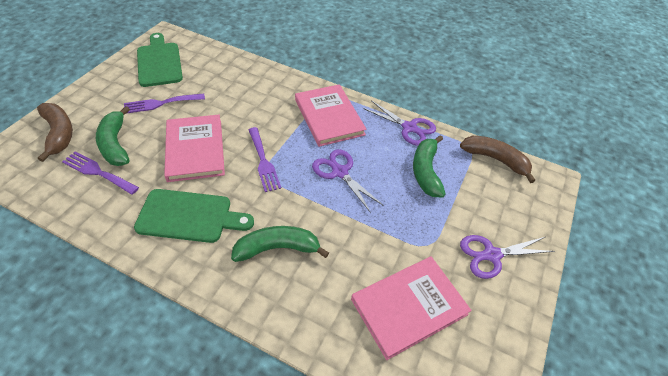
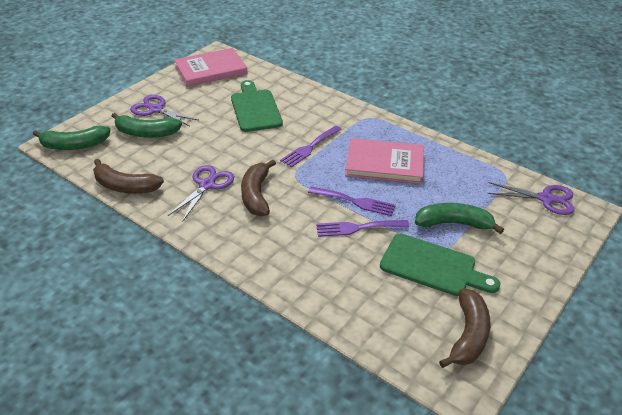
brown banana: 2 -> 3
pink book: 3 -> 2

